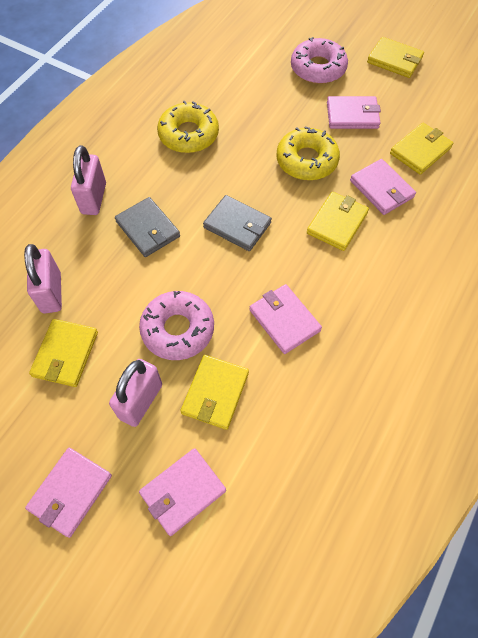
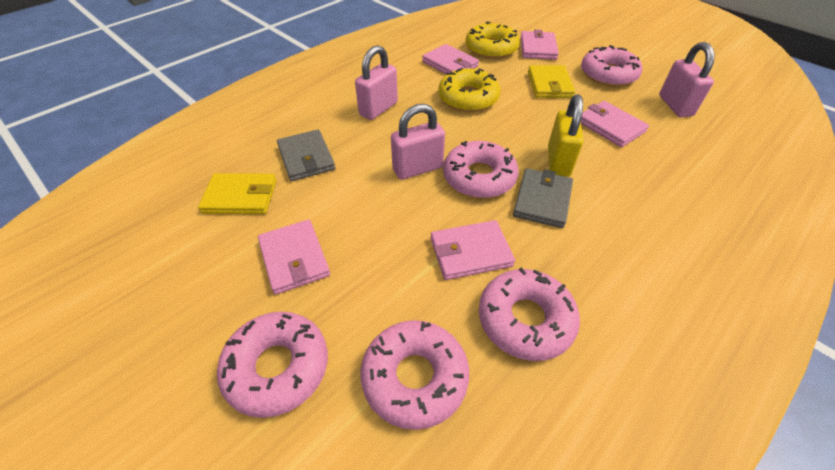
pink donut: 2 -> 5
yellow padlock: 0 -> 1
yellow wallet: 5 -> 2

